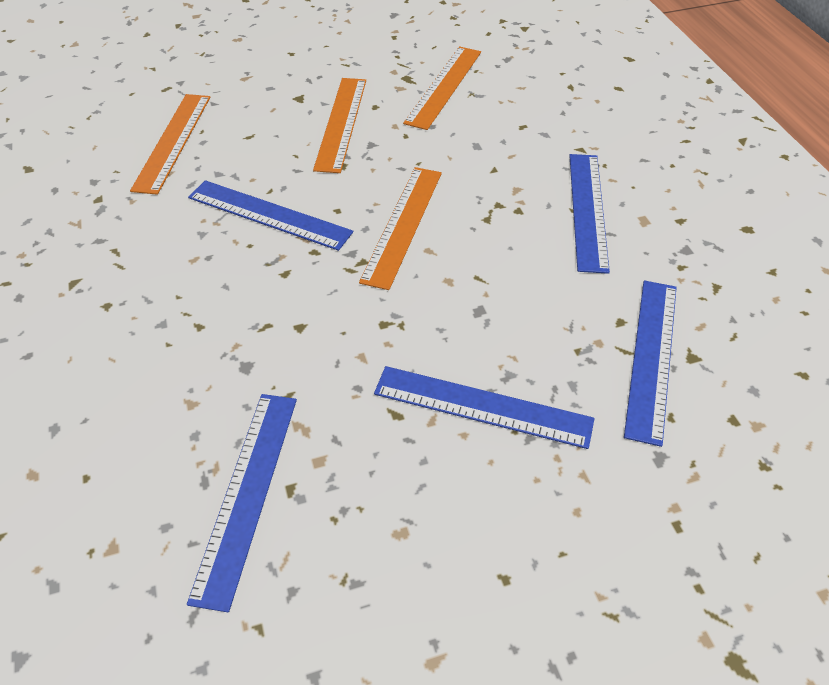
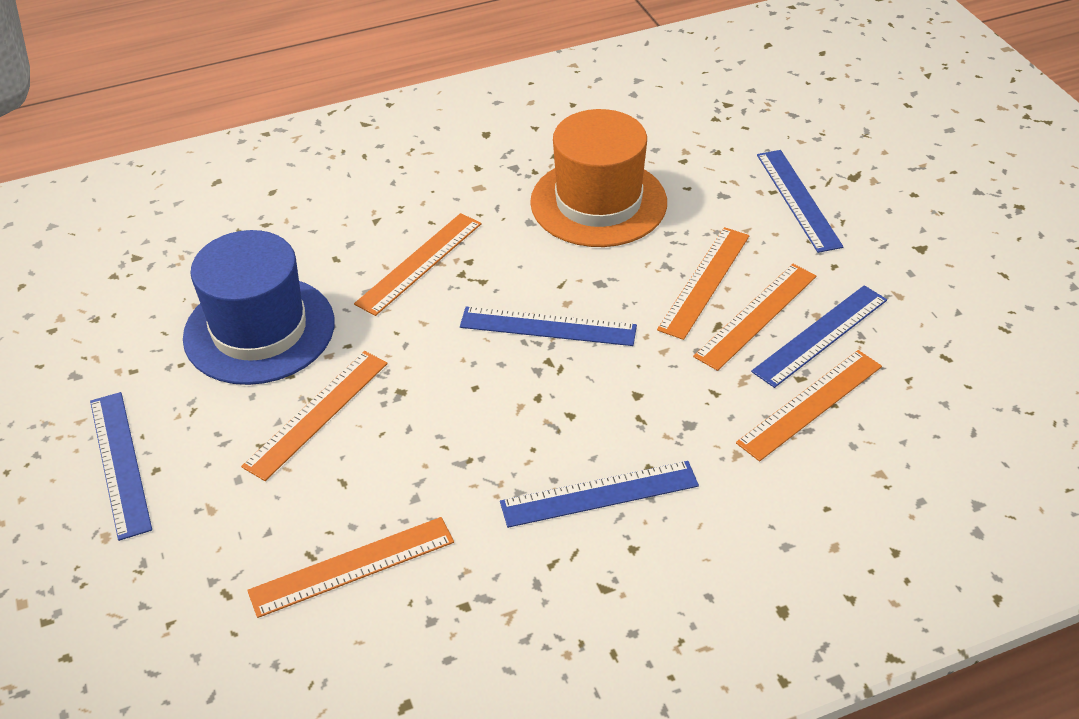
blue hat: 0 -> 1
orange hat: 0 -> 1
orange ruler: 4 -> 6

